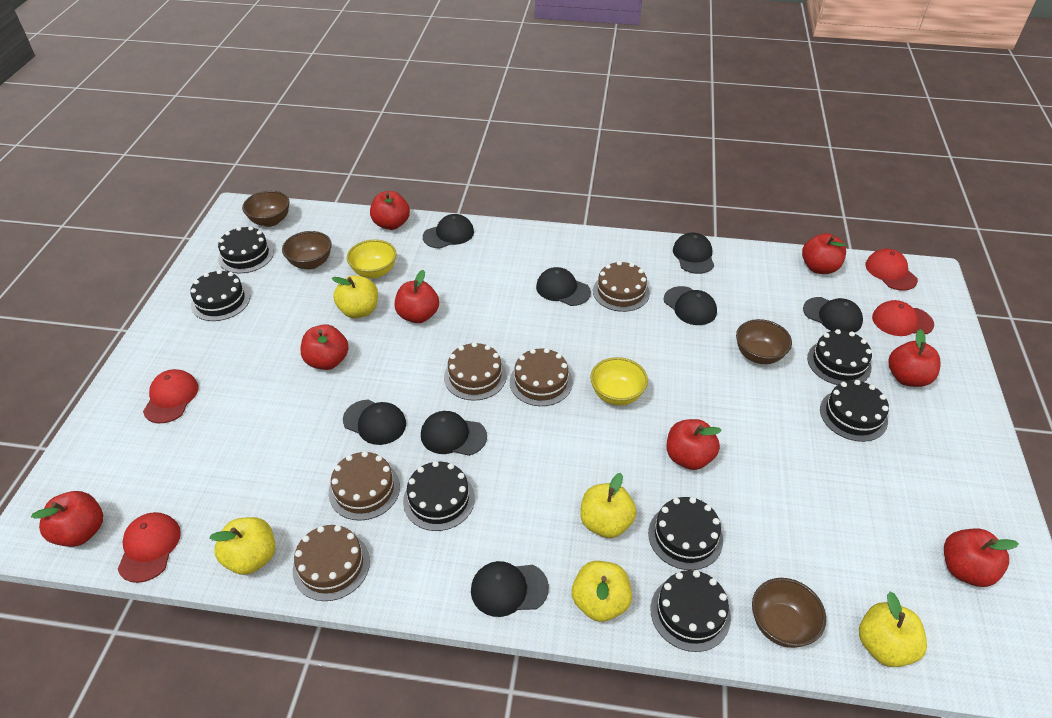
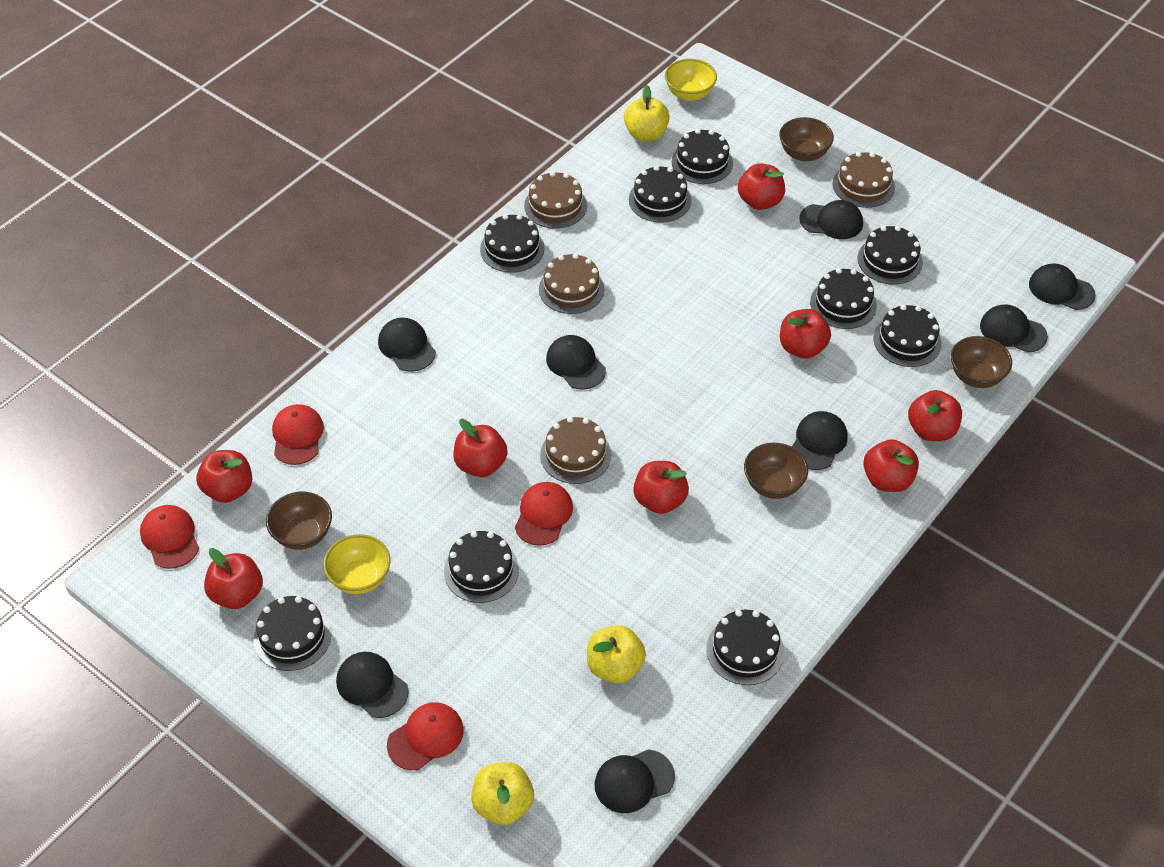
black cake: 7 -> 9
brown cake: 5 -> 4
yellow apple: 5 -> 3

